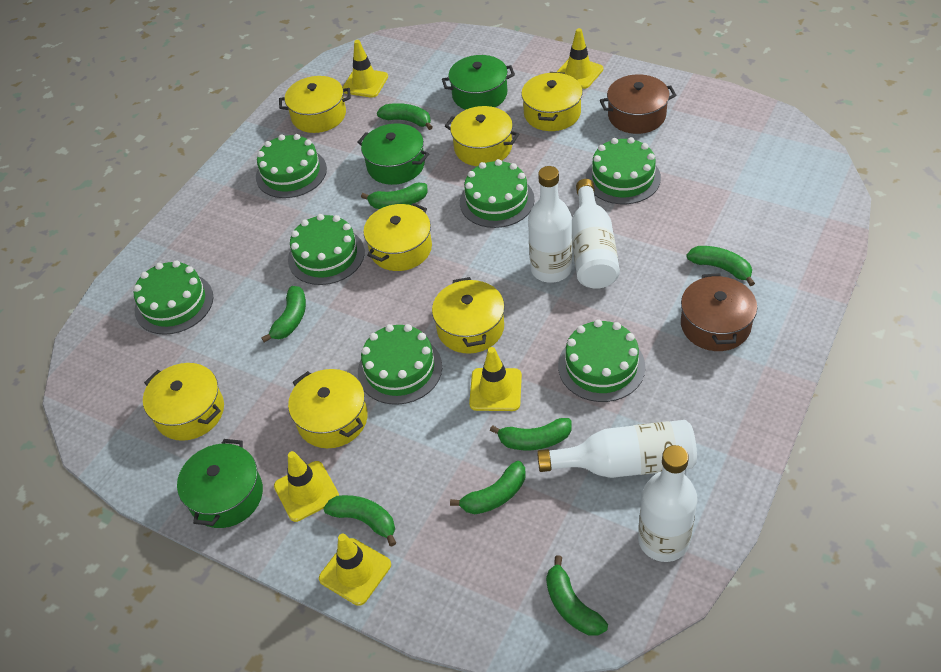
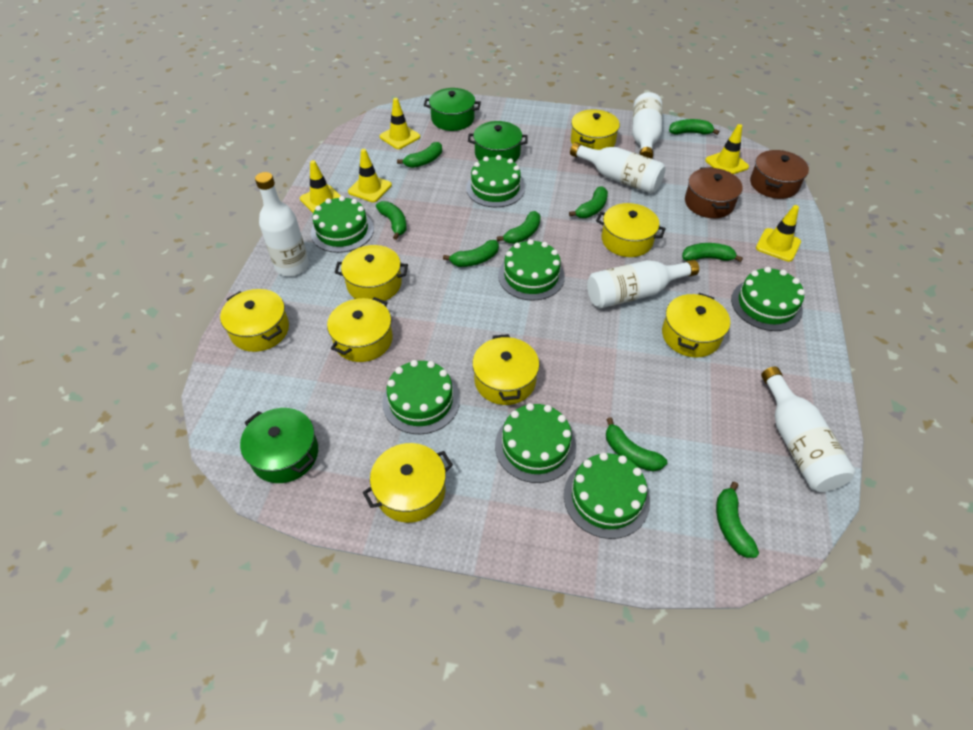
green banana: 8 -> 9
white bottle: 4 -> 5
yellow pot: 7 -> 8

